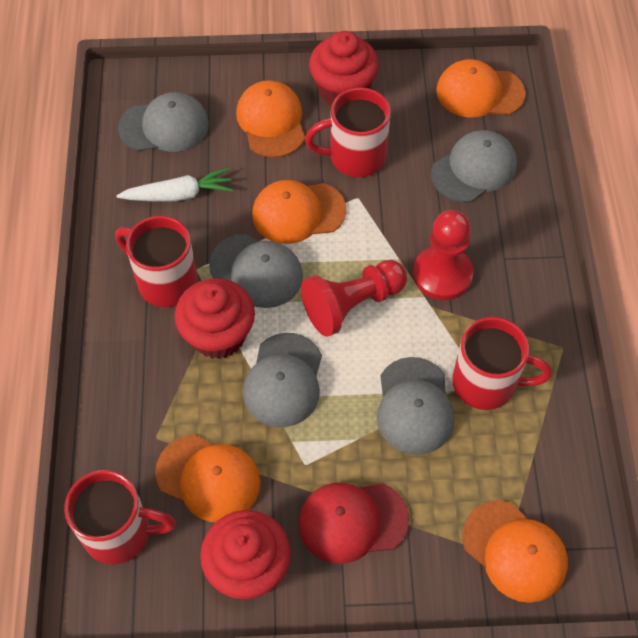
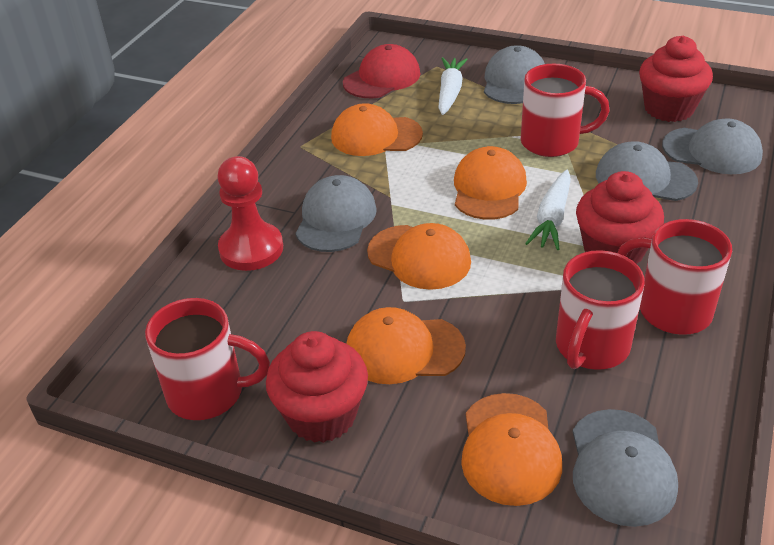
red pawn: 2 -> 1
white carrot: 1 -> 2

